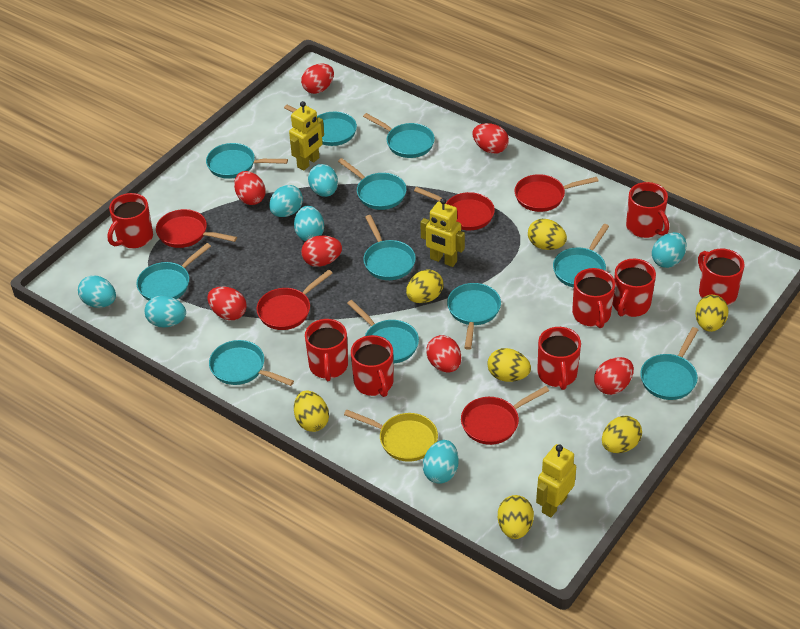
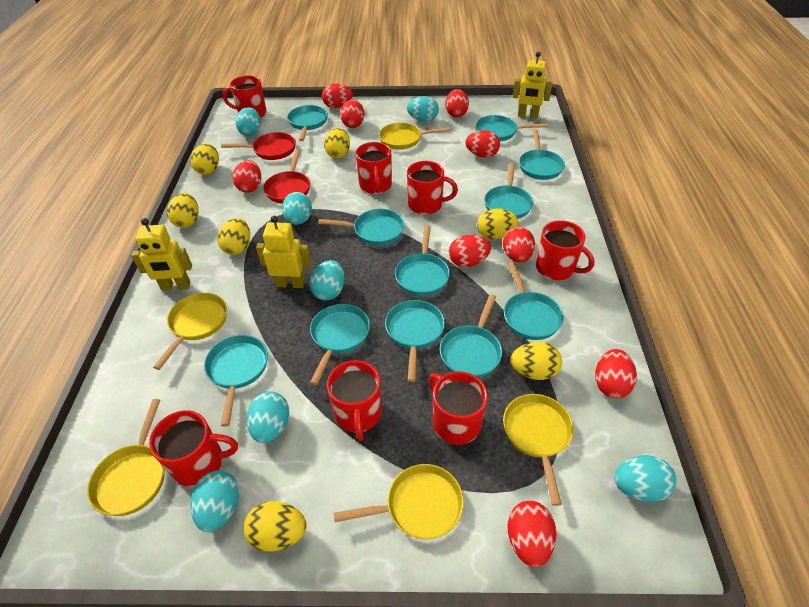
red egg: 7 -> 9
red mug: 8 -> 7
red pan: 5 -> 2
yellow pan: 1 -> 5

